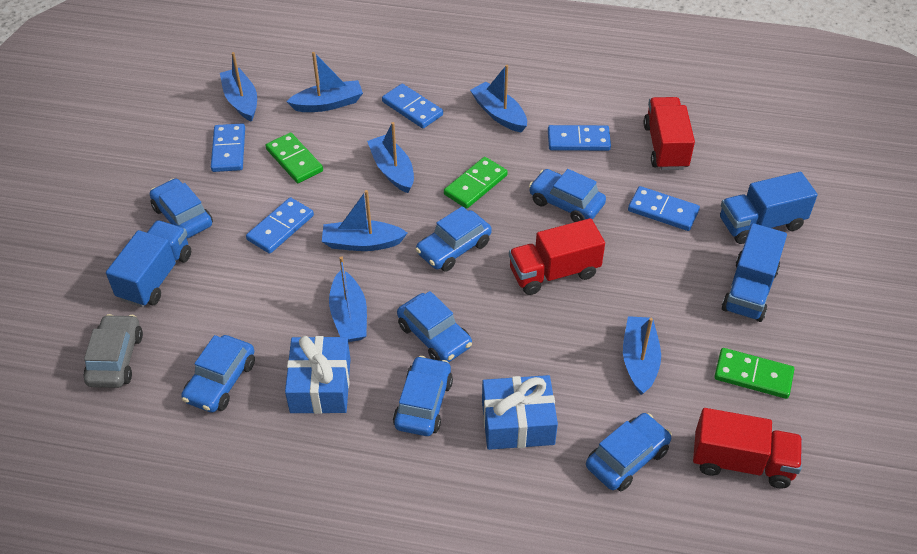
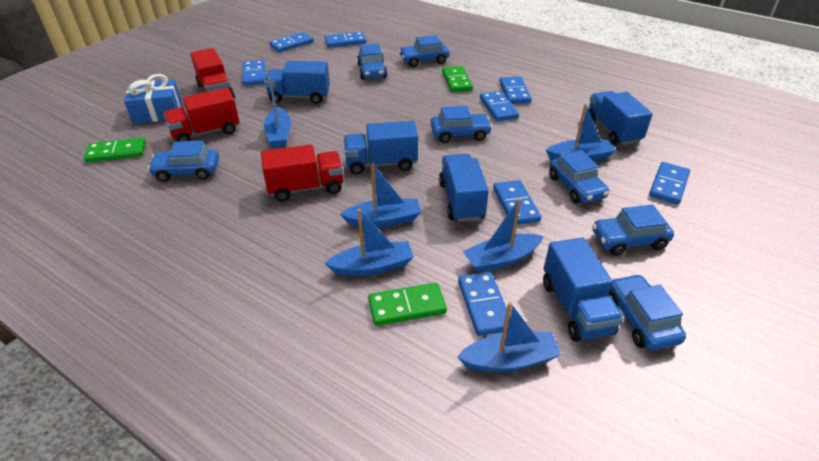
blue boat: 7 -> 6
blue domino: 5 -> 8
blue gift: 2 -> 1
blue truck: 3 -> 5
grey car: 1 -> 0

